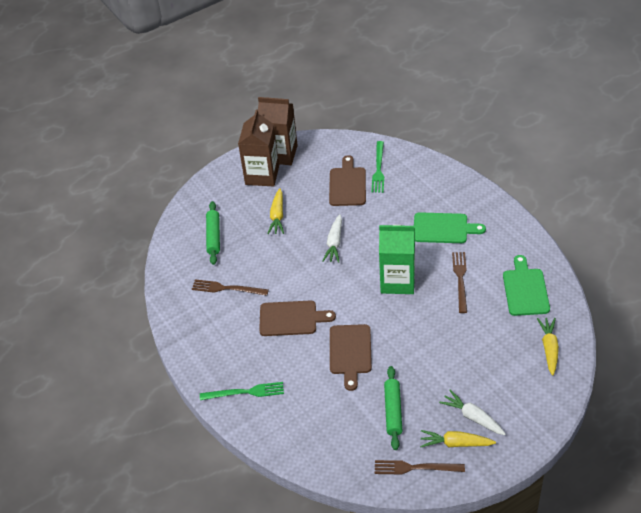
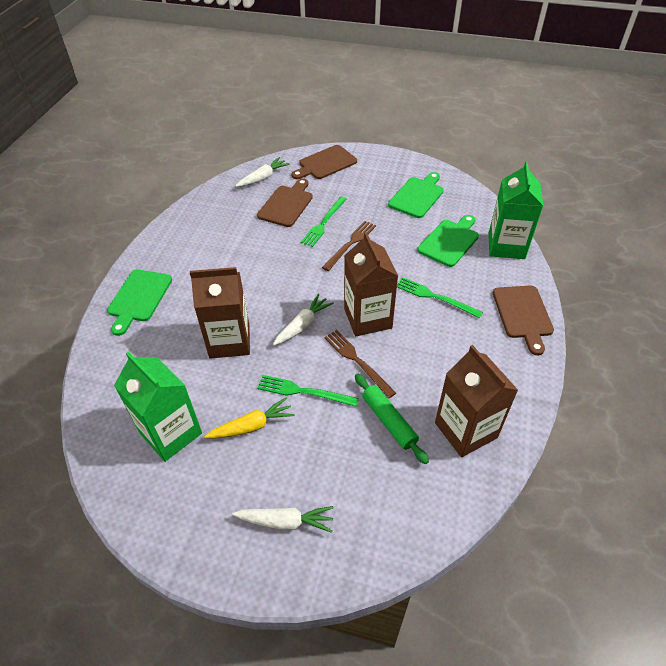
brown carton: 2 -> 3
brown fork: 3 -> 2
green carton: 1 -> 2
green cutting board: 2 -> 3
green fork: 2 -> 3
green rolling pin: 2 -> 1
white carrot: 2 -> 3
yellow carrot: 3 -> 1

